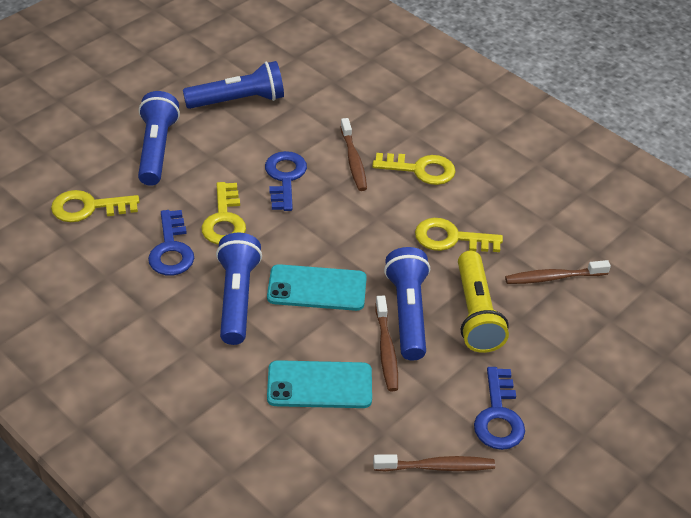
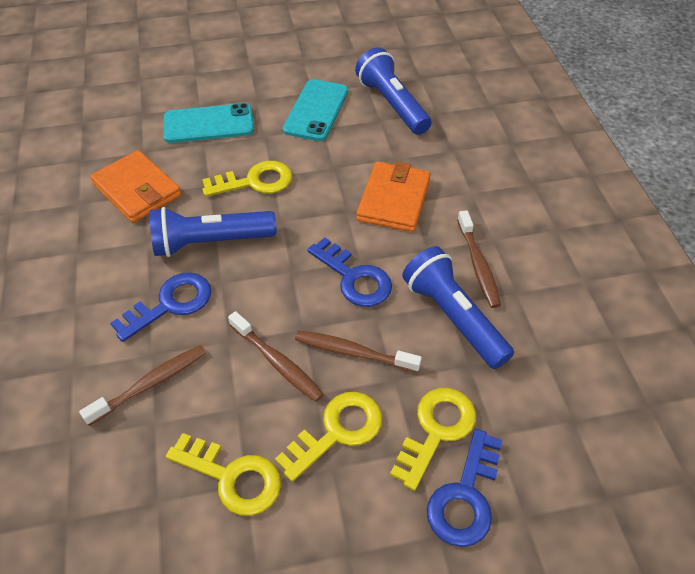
blue flashlight: 4 -> 3
orange wallet: 0 -> 2
yellow flashlight: 1 -> 0

